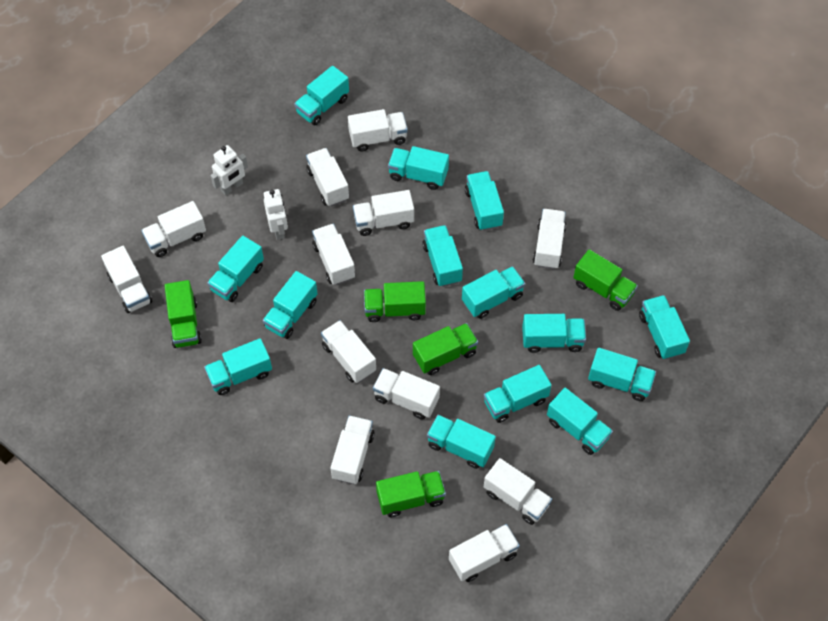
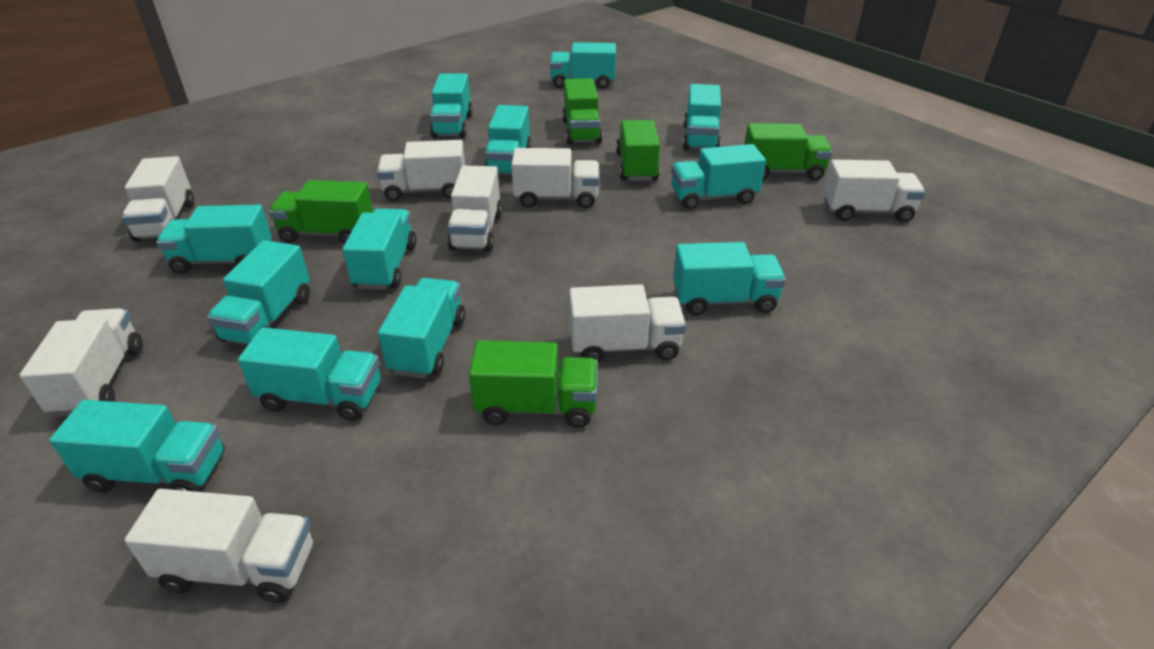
turquoise truck: 14 -> 12
white robot: 2 -> 0
white truck: 12 -> 8

